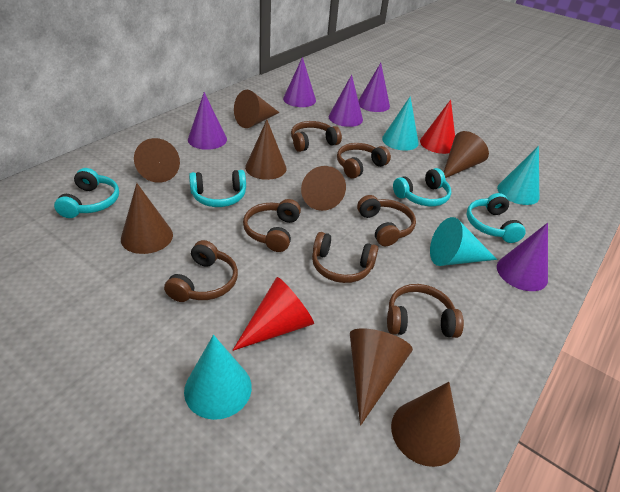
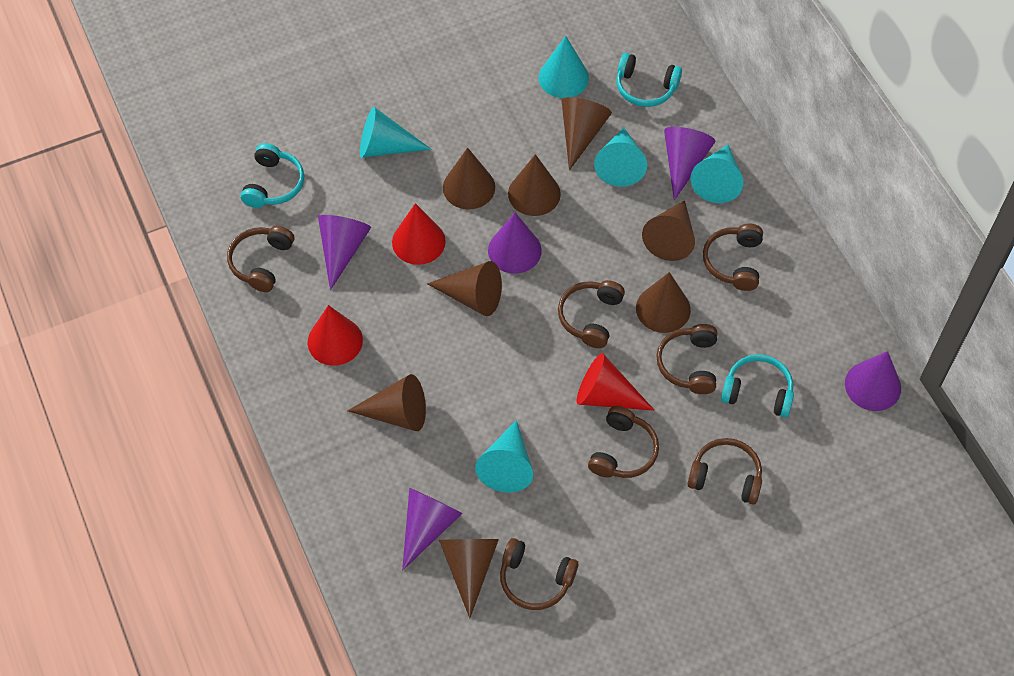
red cone: 2 -> 3
turquoise cone: 4 -> 5
turquoise headphones: 4 -> 3

